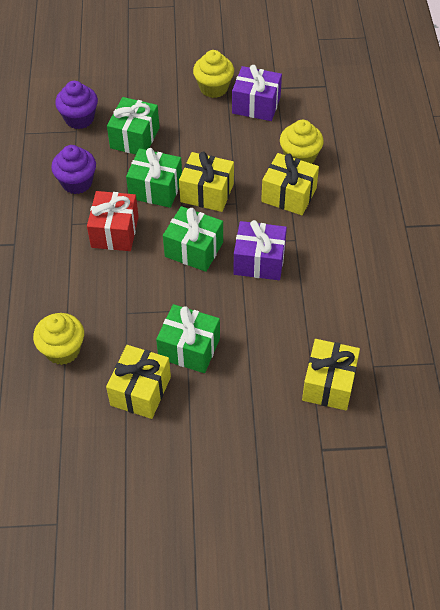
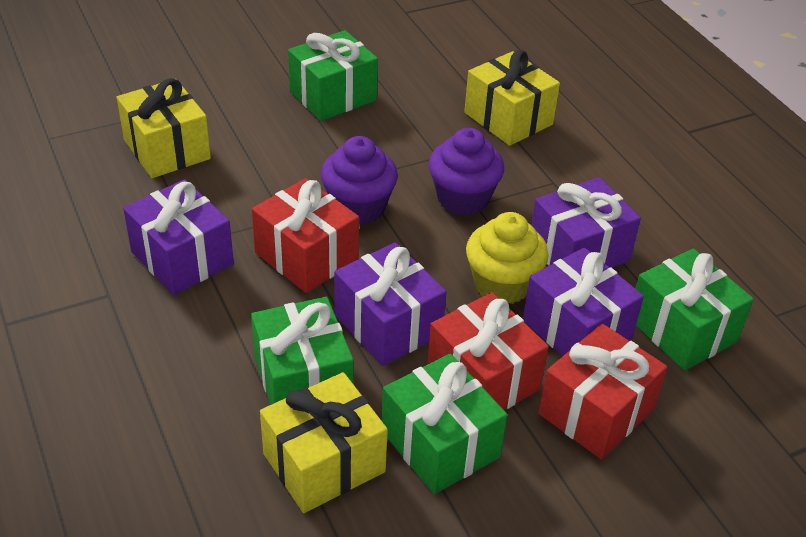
purple gift: 2 -> 4
red gift: 1 -> 3
yellow cupcake: 3 -> 1
yellow gift: 4 -> 3

